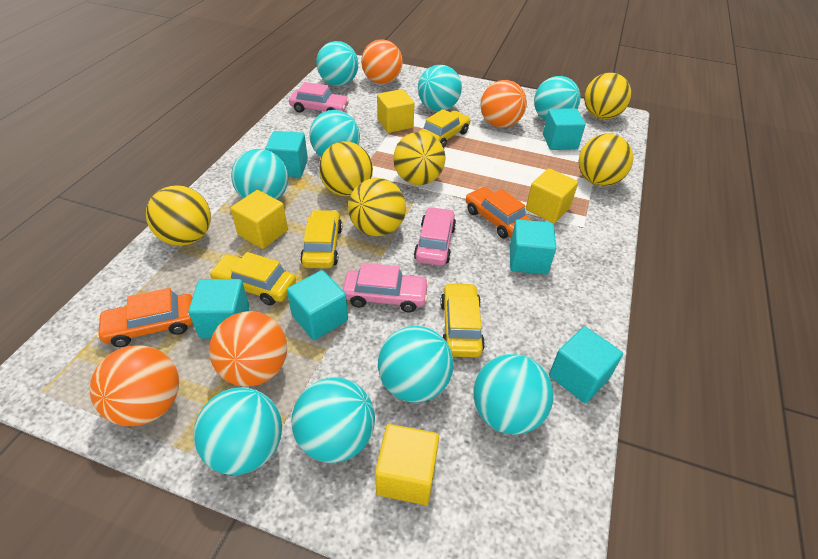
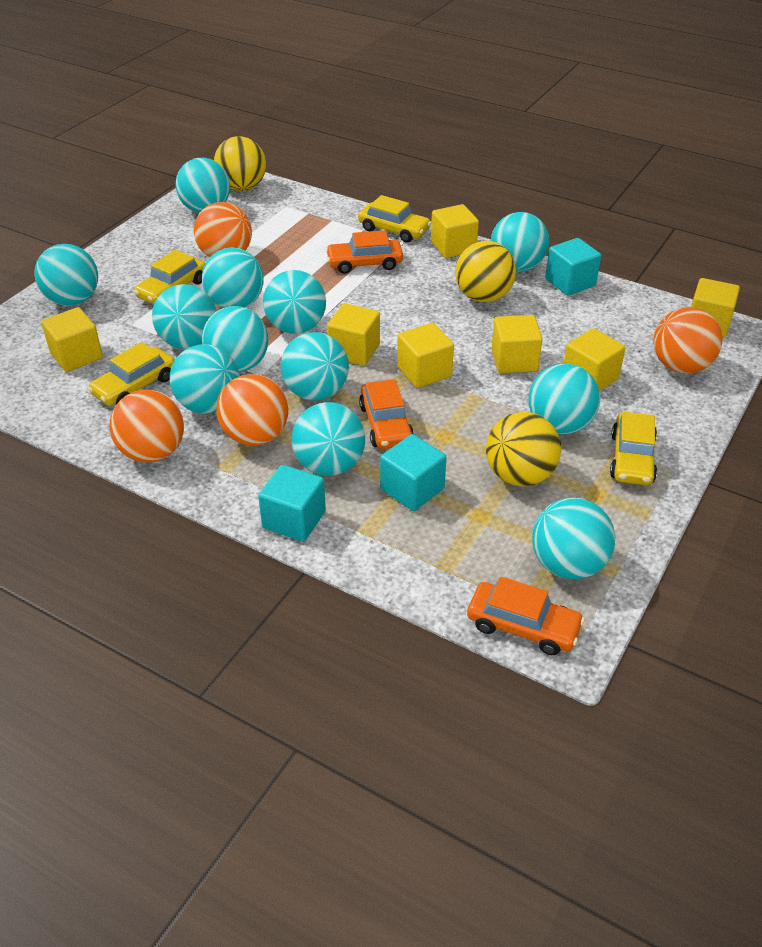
orange car: 2 -> 3
pink car: 3 -> 0
turquoise ball: 9 -> 12
turquoise cube: 6 -> 3
yellow ball: 6 -> 3
yellow cube: 4 -> 7

